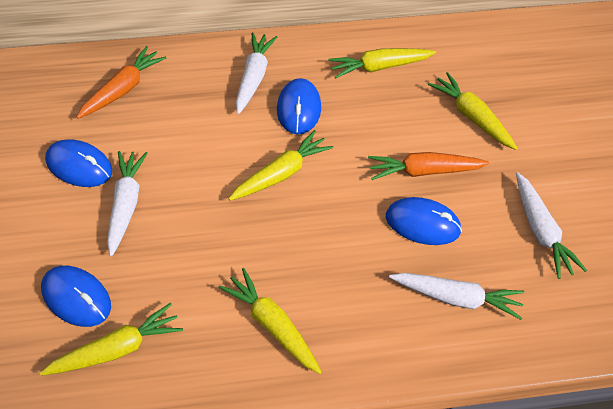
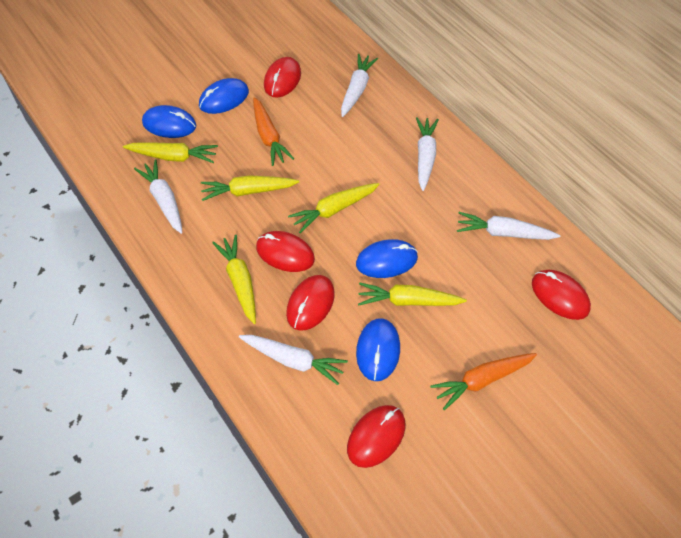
red mouse: 0 -> 5
white carrot: 4 -> 5

